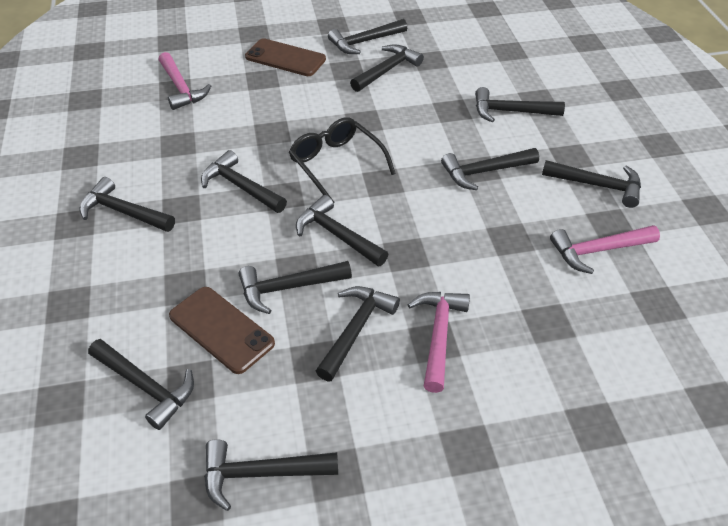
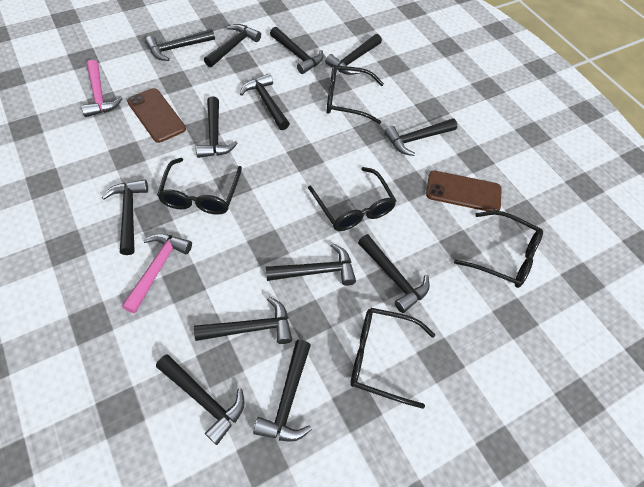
black glasses: 1 -> 5
black hammer: 12 -> 13
pink hammer: 3 -> 2

